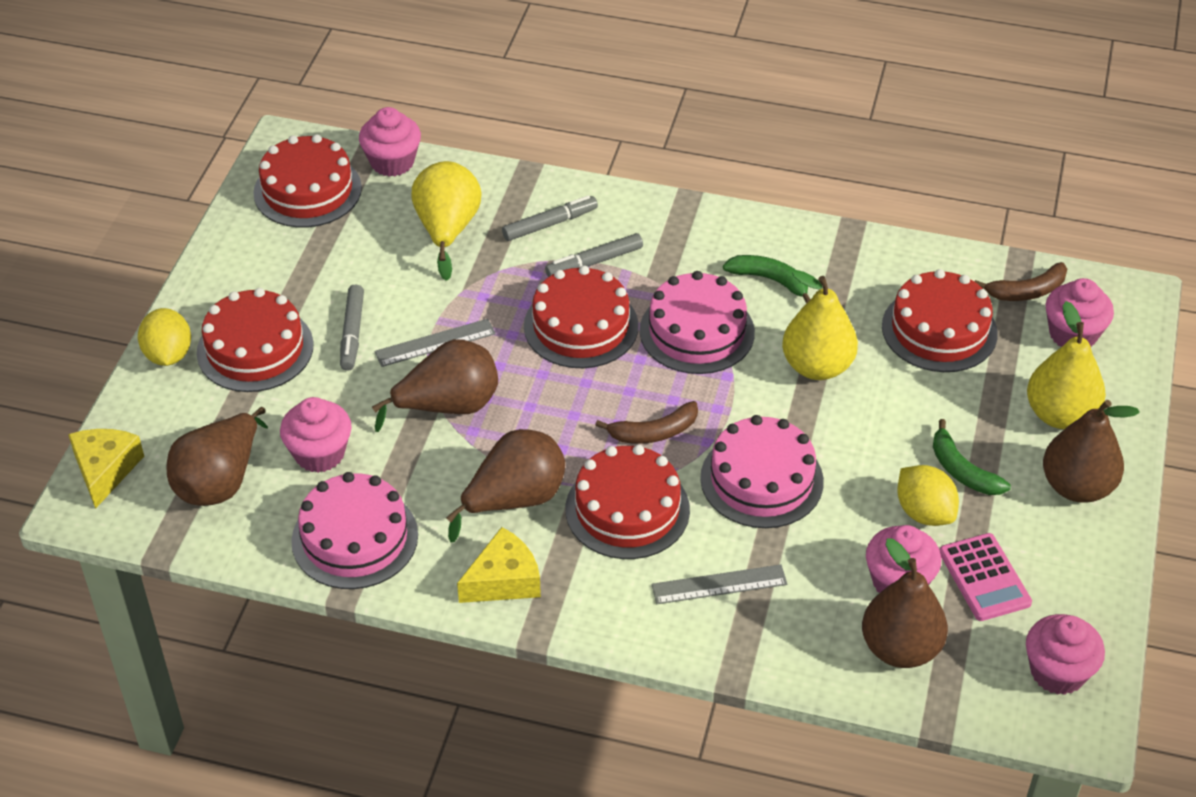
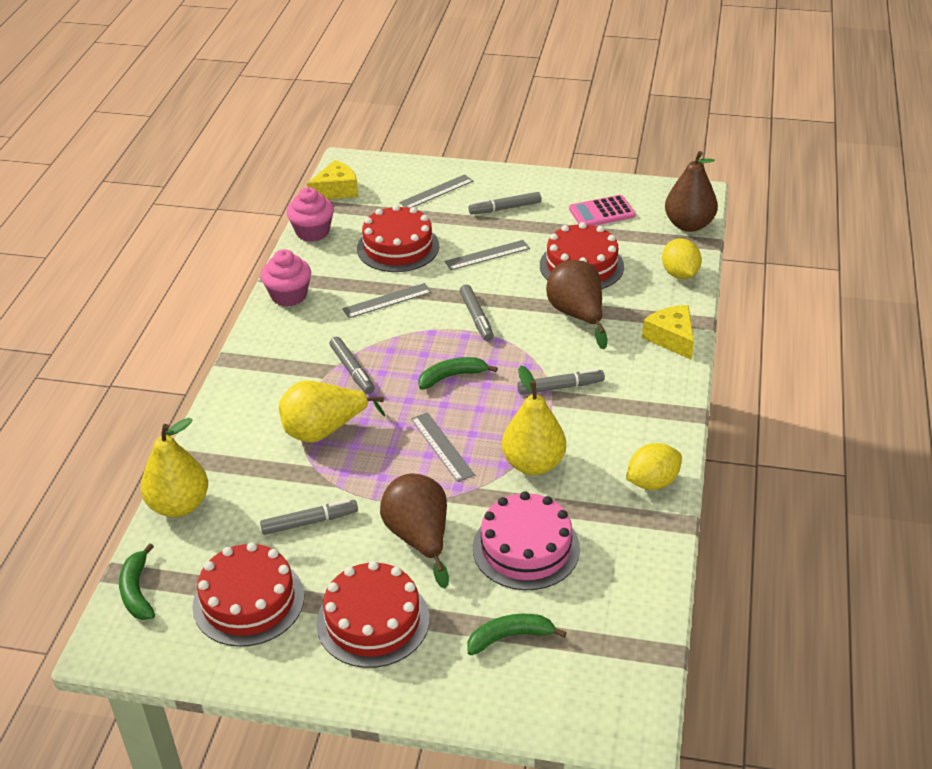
brown banana: 2 -> 0
brown pear: 5 -> 3
green banana: 2 -> 3
grey marker: 3 -> 5
grey ruler: 2 -> 4
pink cake: 3 -> 1
pink cupcake: 5 -> 2
red cake: 5 -> 4

